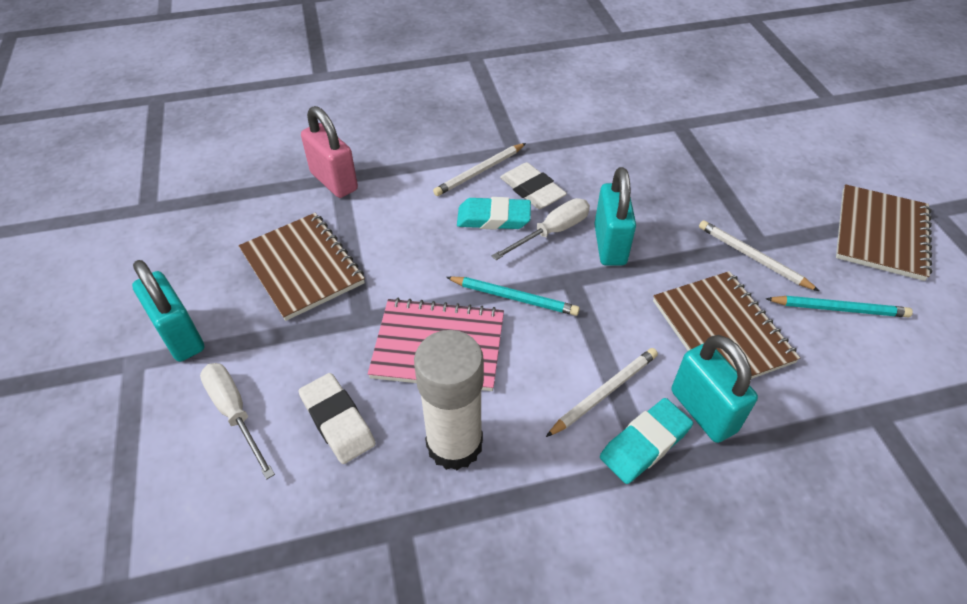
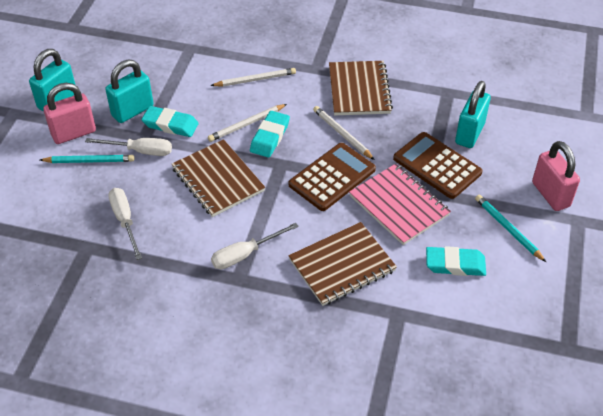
brown calculator: 0 -> 2
pink padlock: 1 -> 2
turquoise eraser: 2 -> 3
white eraser: 2 -> 0
white glue stick: 1 -> 0
white screwdriver: 2 -> 3

